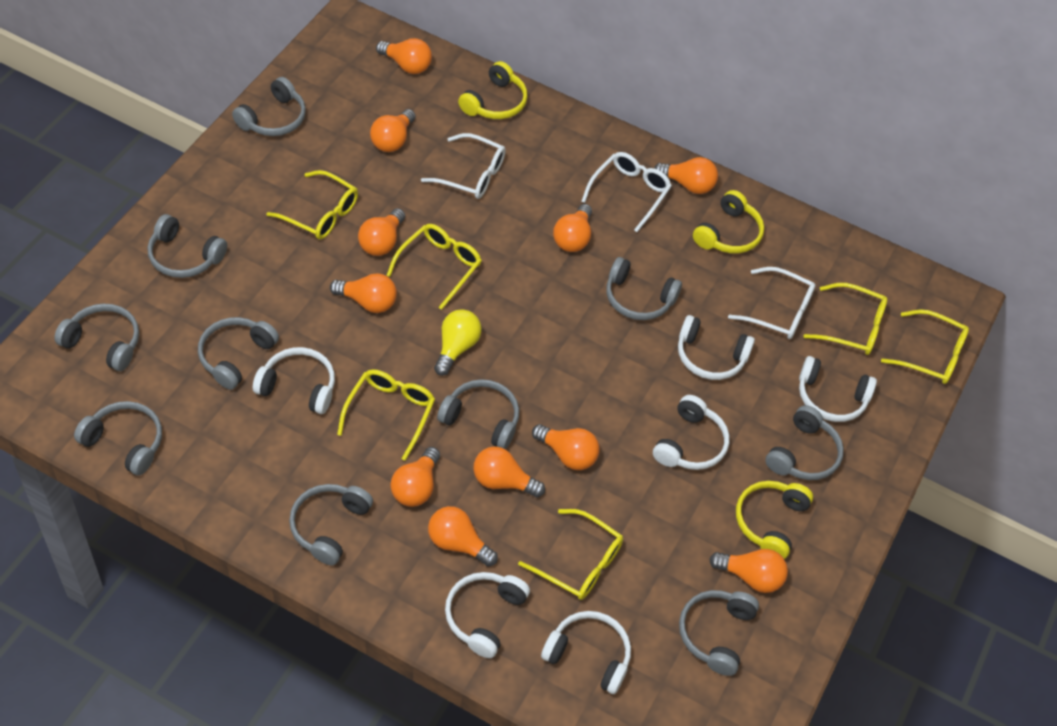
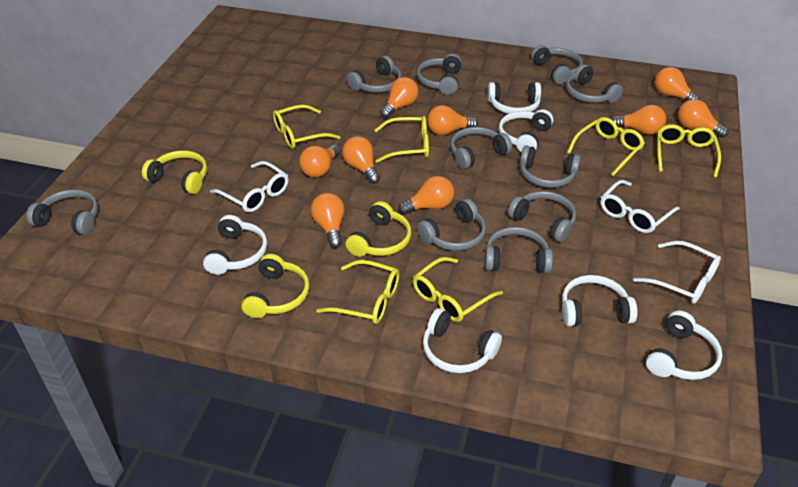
orange light bulb: 11 -> 9
yellow light bulb: 1 -> 0

